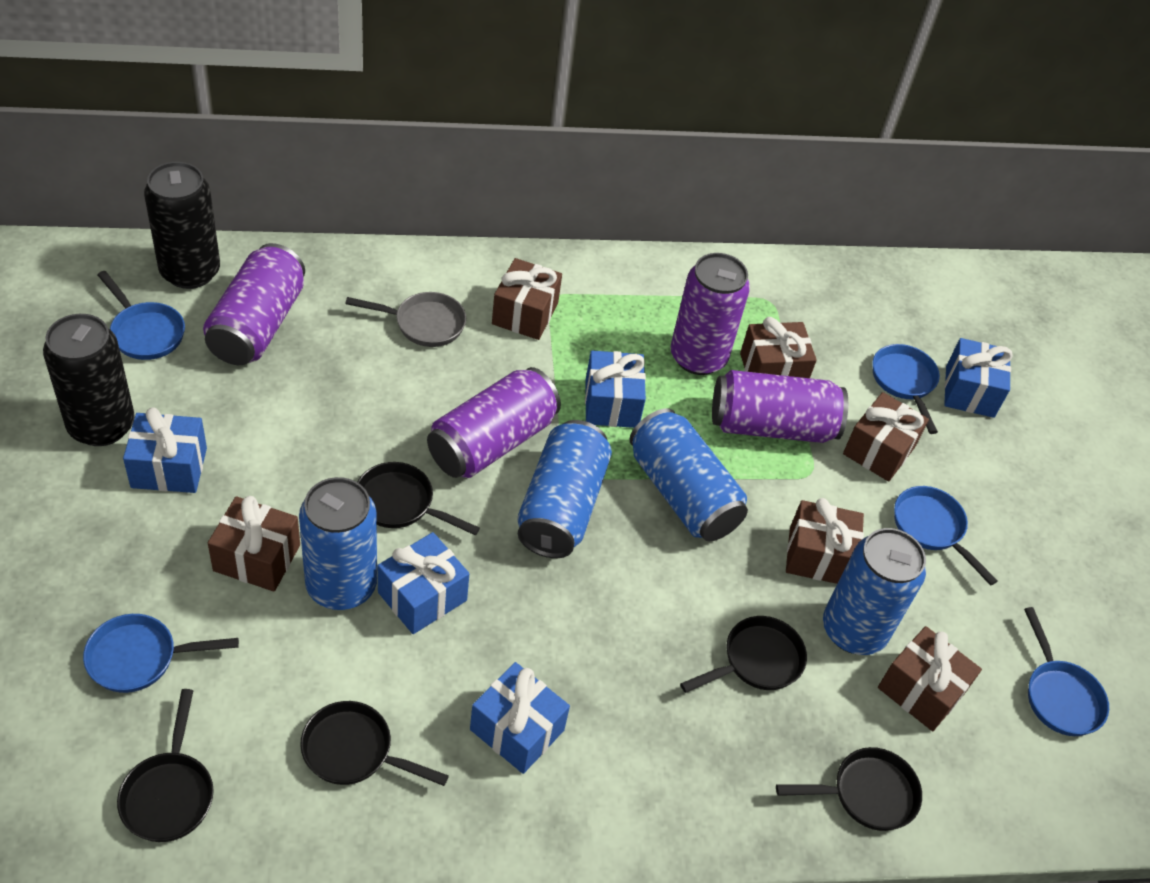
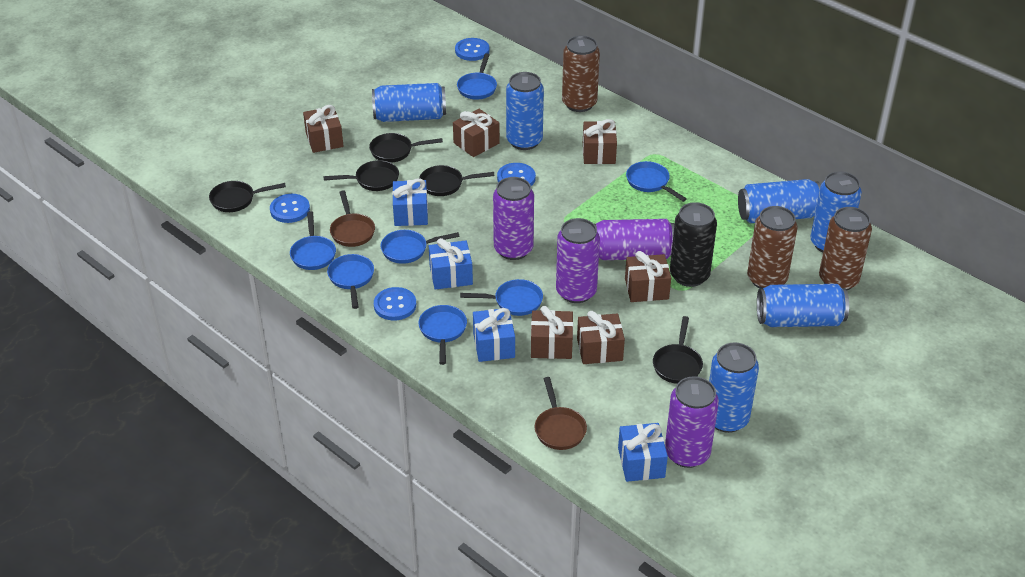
black can: 2 -> 1
blue button: 0 -> 4
blue can: 4 -> 6
blue gift: 5 -> 4
blue pan: 5 -> 7
brown can: 0 -> 3
brown pan: 0 -> 2
grey pan: 1 -> 0

